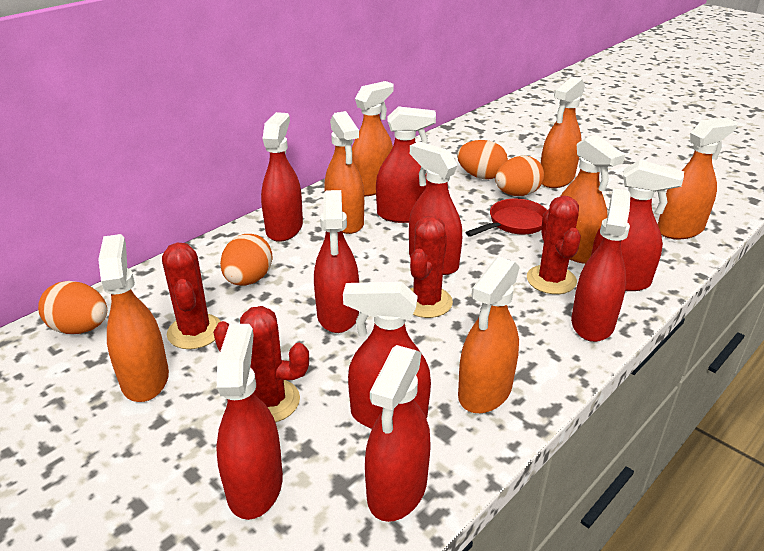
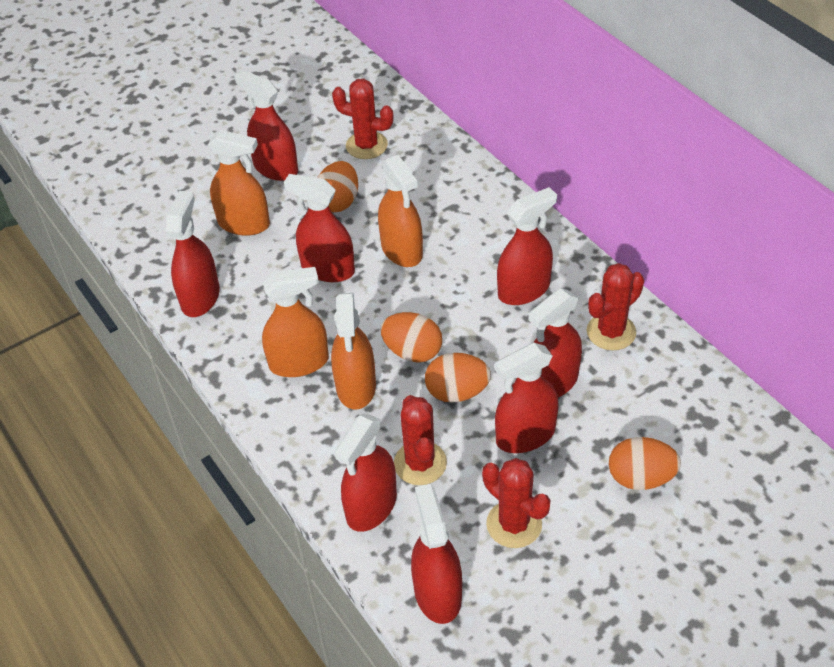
orange spray bottle: 7 -> 4
red pan: 1 -> 0
red spray bottle: 9 -> 8

